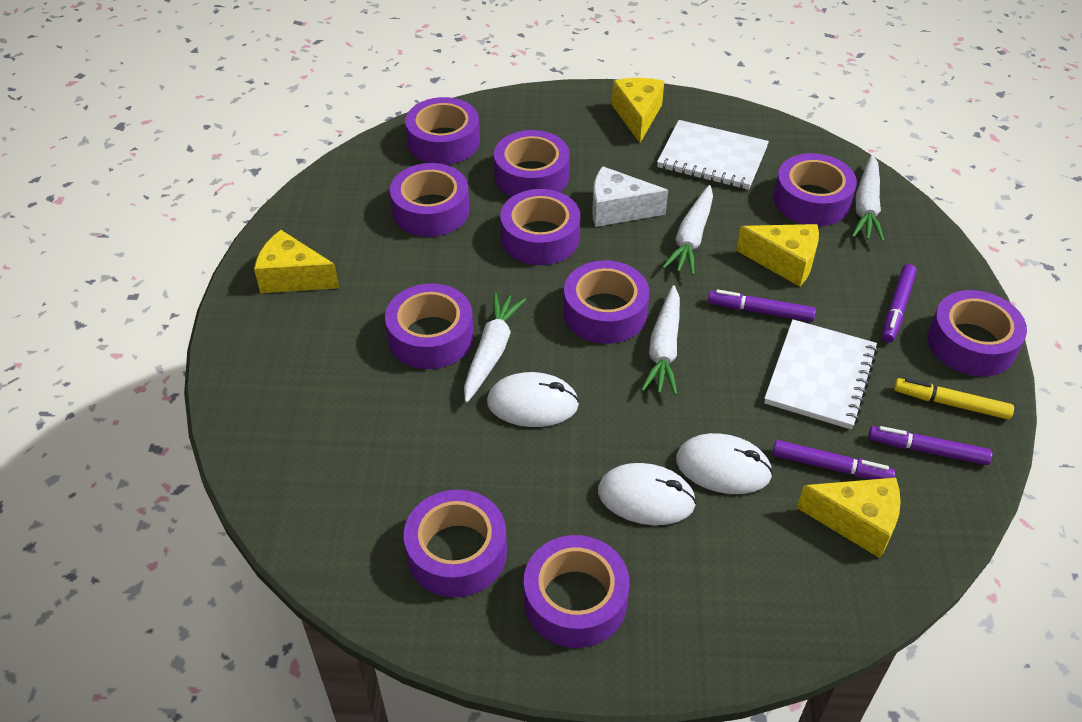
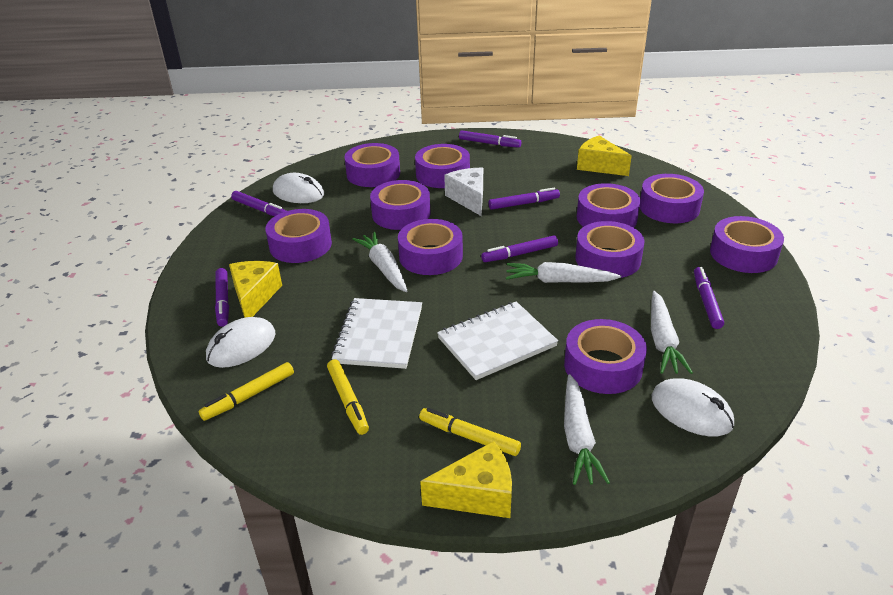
purple marker: 4 -> 6
yellow cheese: 4 -> 3
yellow marker: 1 -> 3

